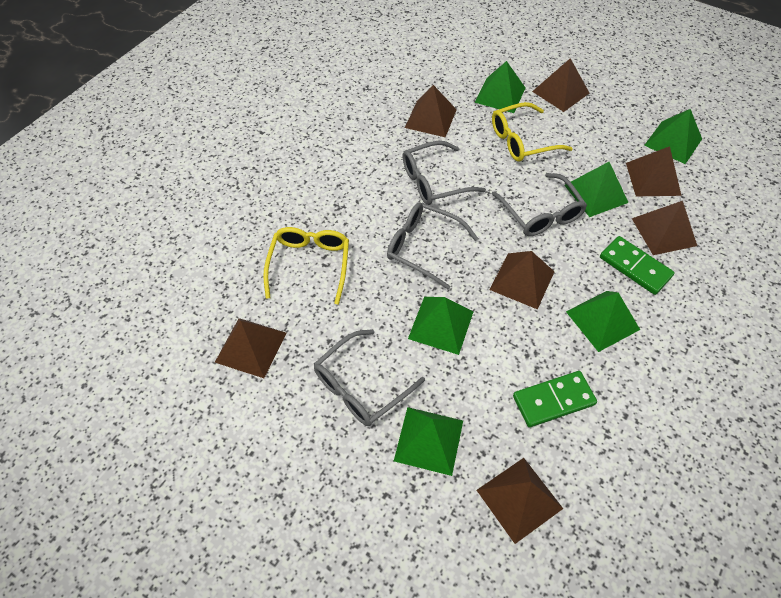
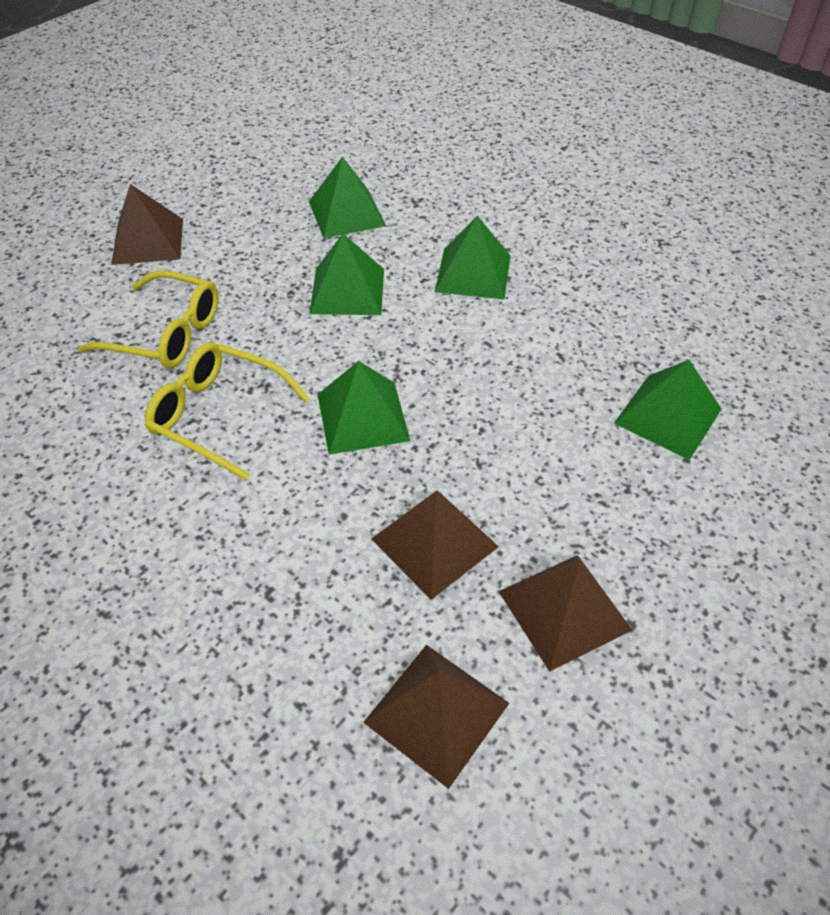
brown pyramid: 7 -> 4
green domino: 2 -> 0
green pyramid: 6 -> 5
grey glasses: 4 -> 0

